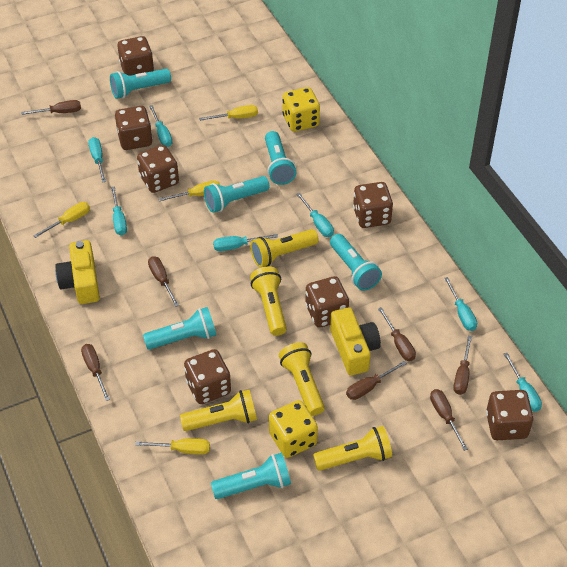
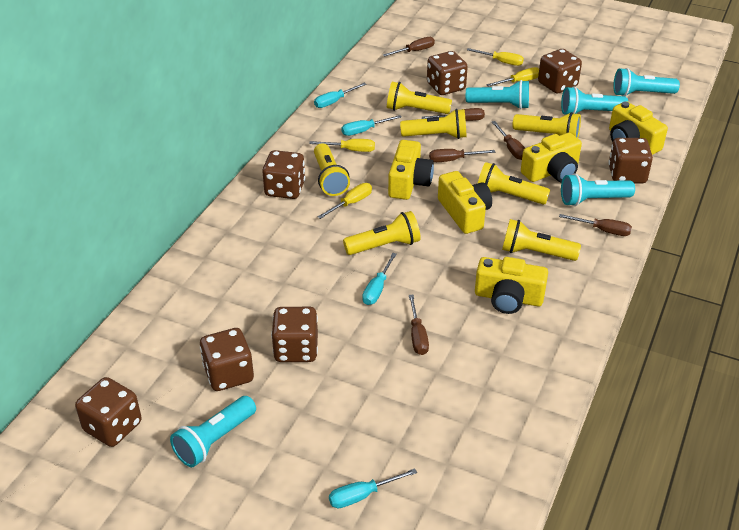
brown screwdriver: 7 -> 6
turquoise flashlight: 6 -> 5
turquoise screwdriver: 7 -> 4
yellow camera: 2 -> 5
yellow dice: 2 -> 0
yellow flashlight: 5 -> 7

